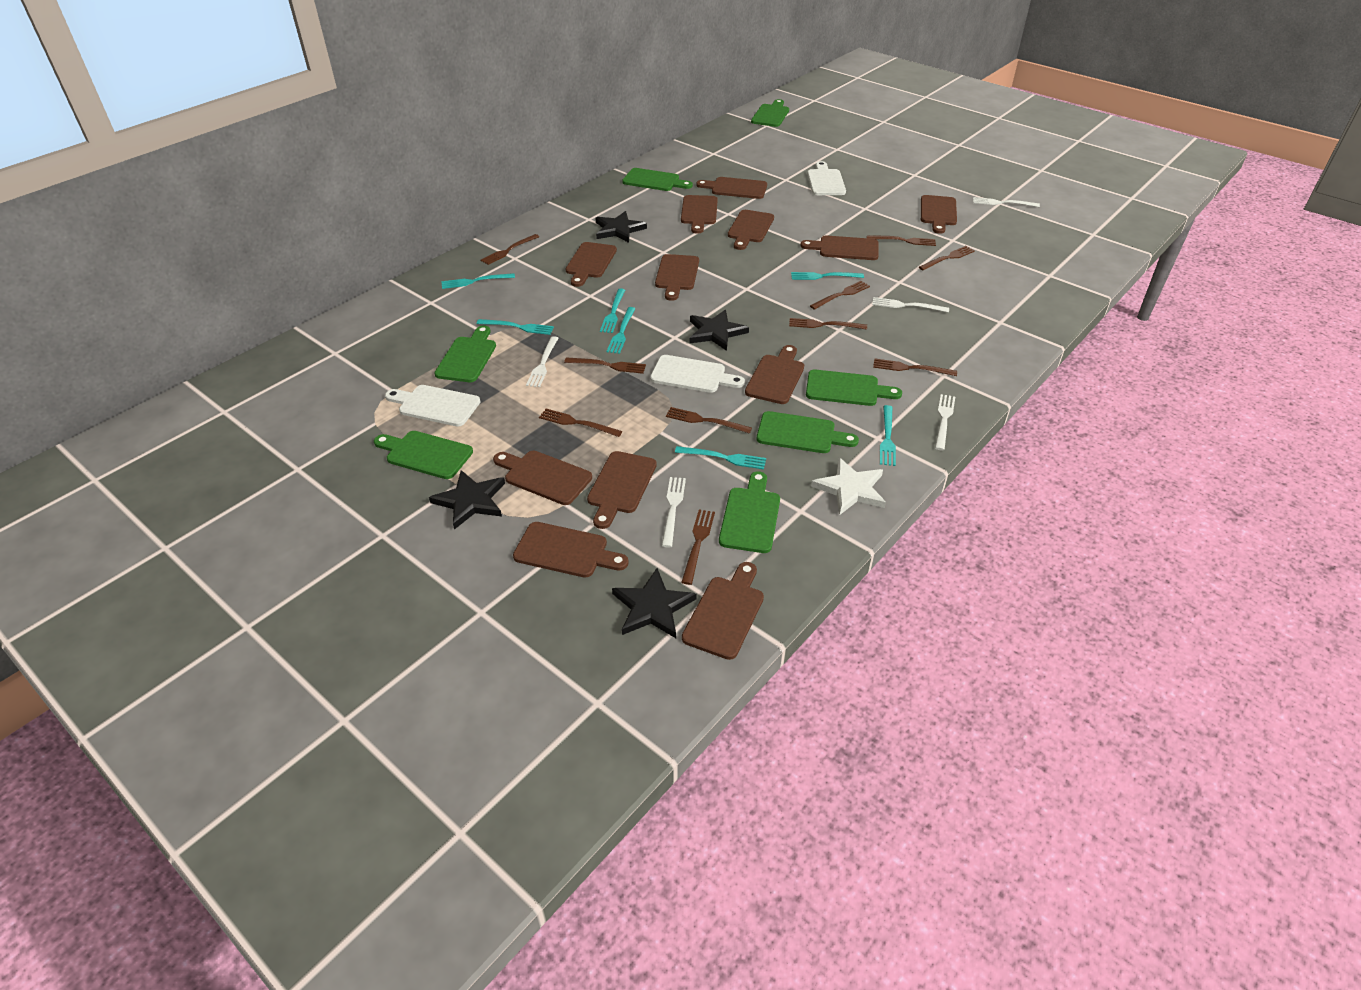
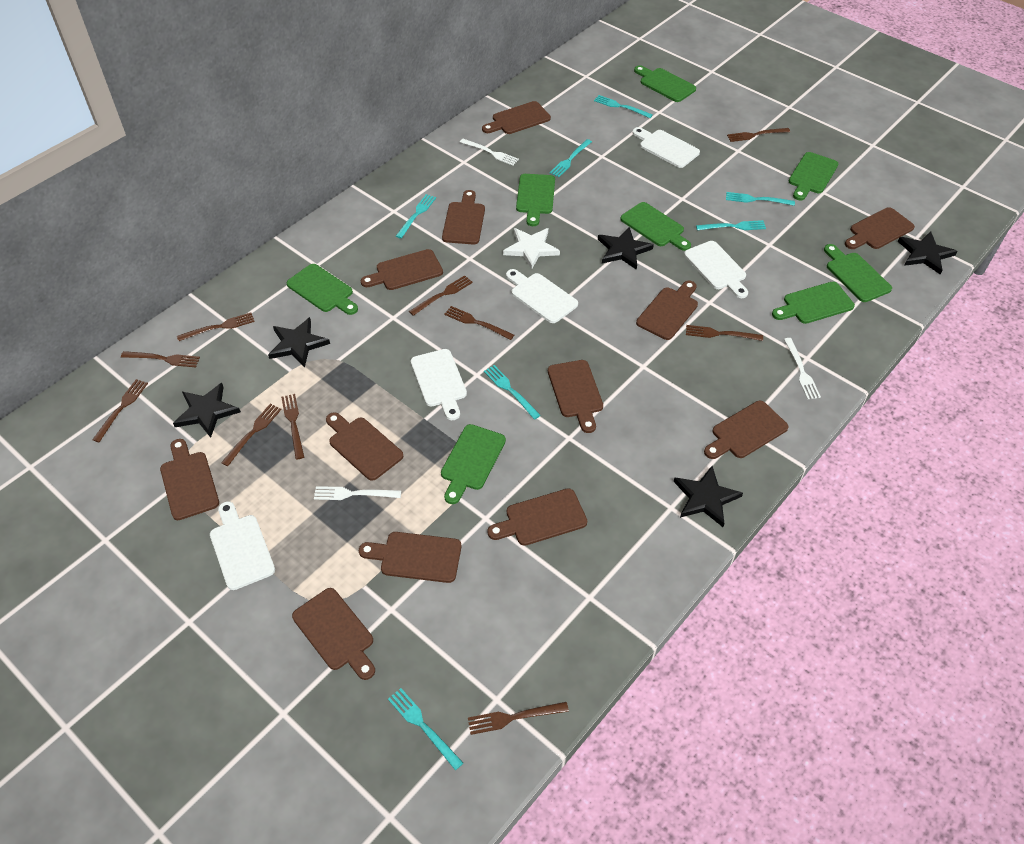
black star: 4 -> 5
green cutting board: 7 -> 8
white cutting board: 3 -> 5
white fork: 5 -> 3

